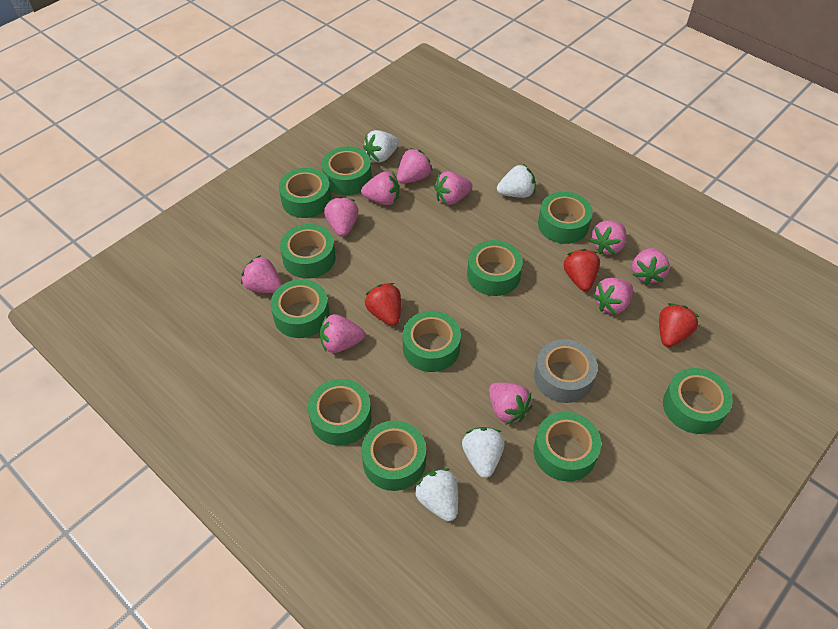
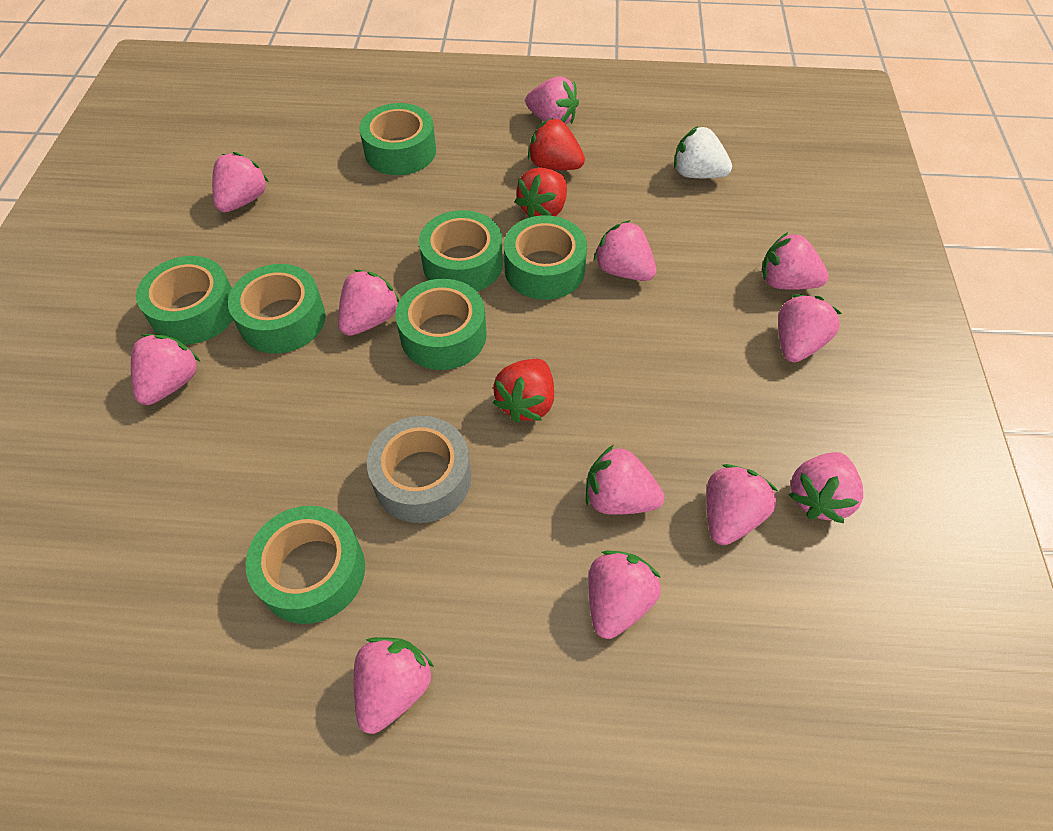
green tape: 11 -> 7
pink strawberry: 10 -> 12
white strawberry: 4 -> 1

